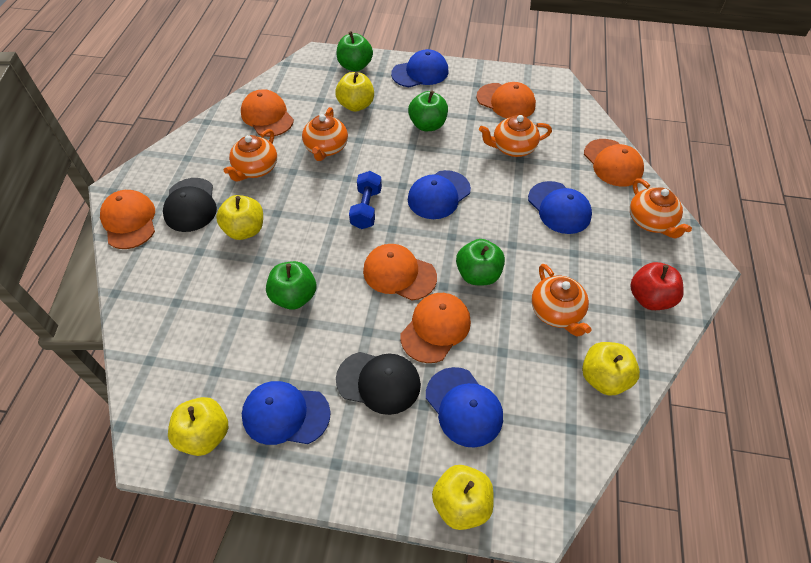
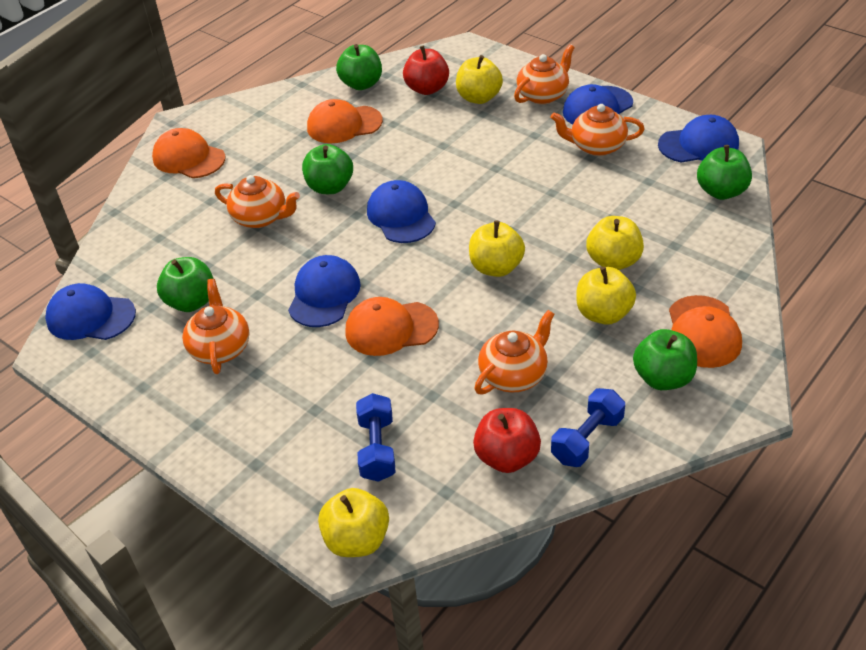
black cap: 2 -> 0
blue dumbbell: 1 -> 2
green apple: 4 -> 5
orange cap: 6 -> 4
red apple: 1 -> 2

